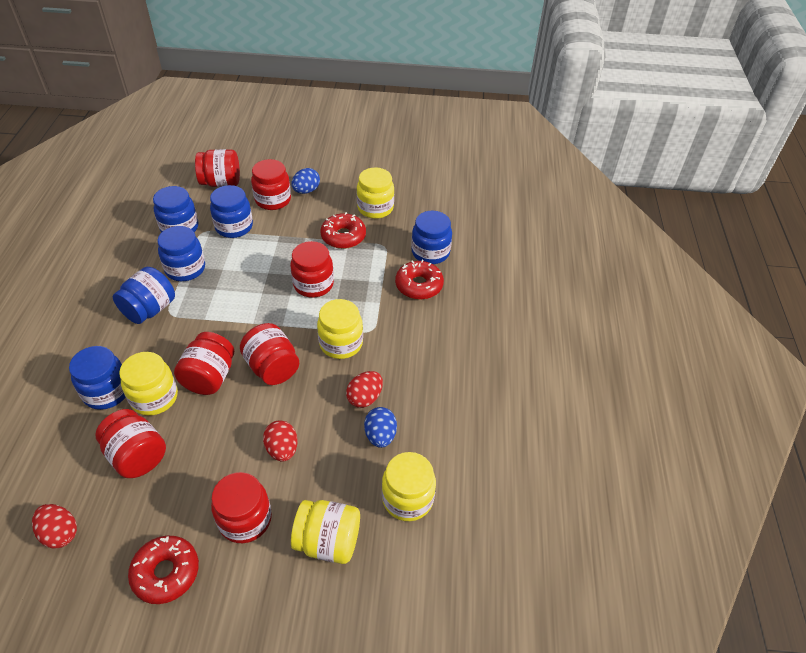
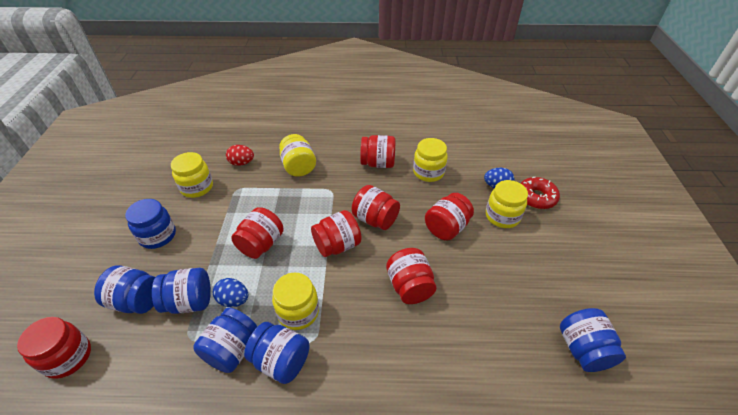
red donut: 3 -> 1
red egg: 3 -> 1

